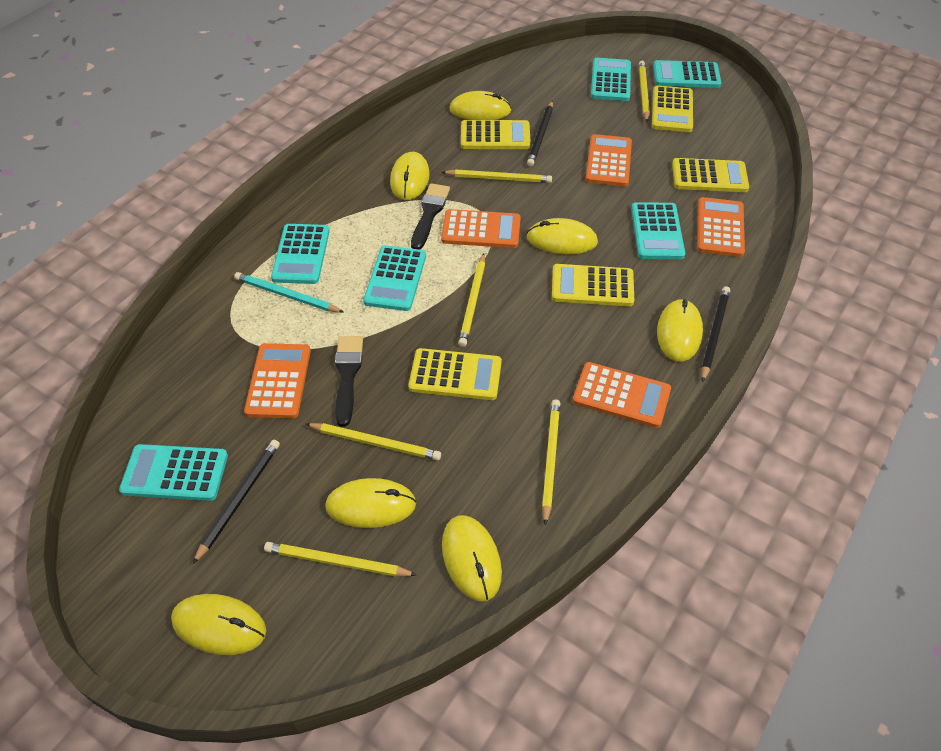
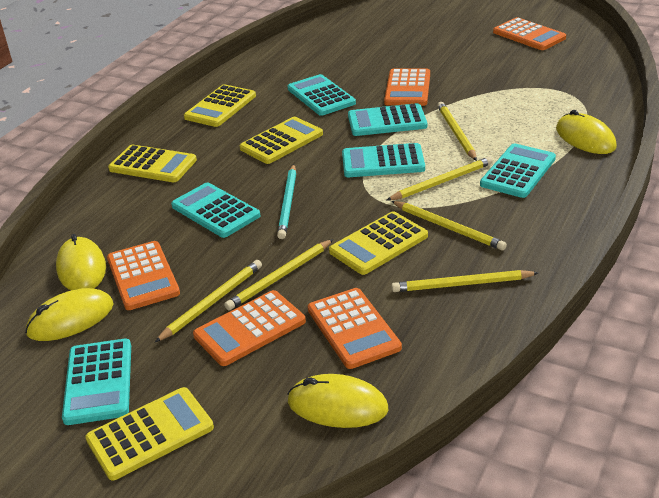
black brush: 2 -> 0
black pencil: 3 -> 0
yellow mouse: 7 -> 4

